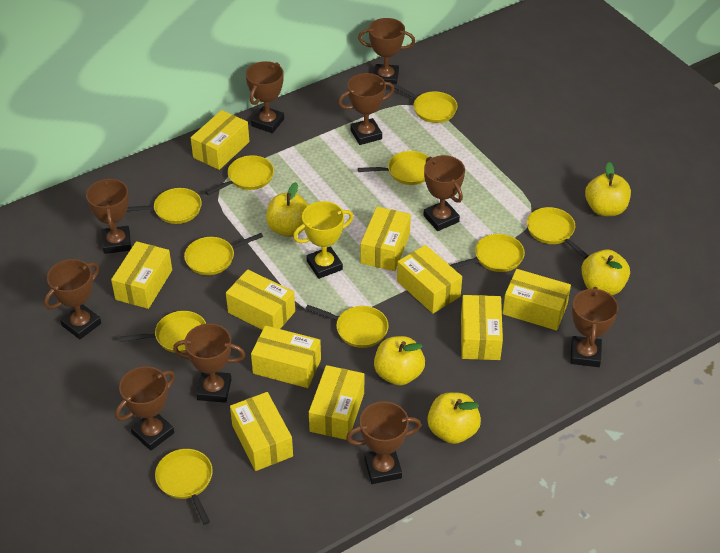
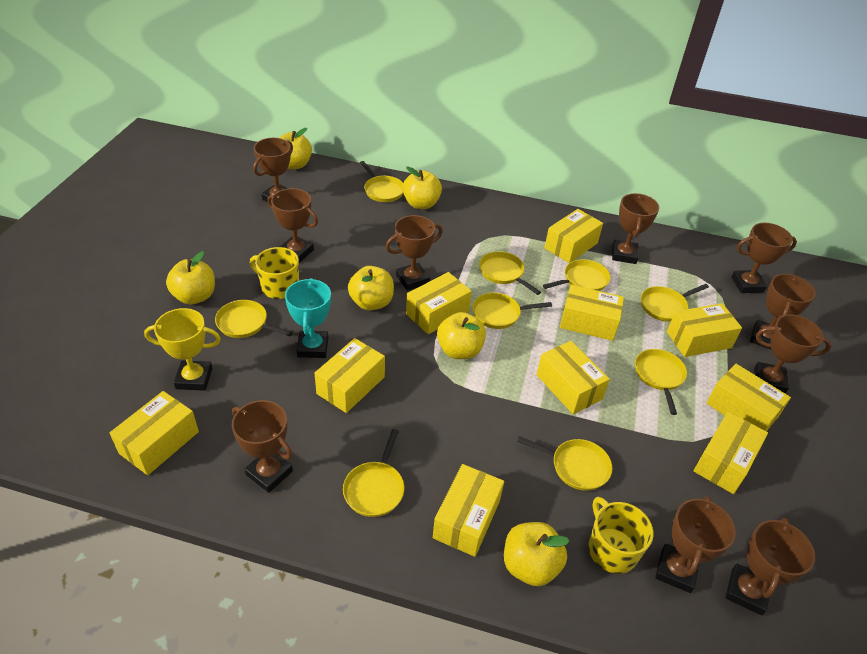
turquoise trophy: 0 -> 1
yellow apple: 5 -> 6
yellow mug: 0 -> 2
yellow pan: 10 -> 9

